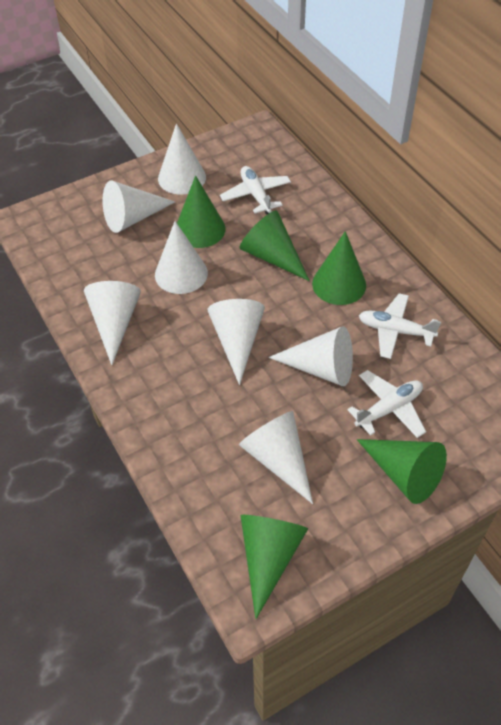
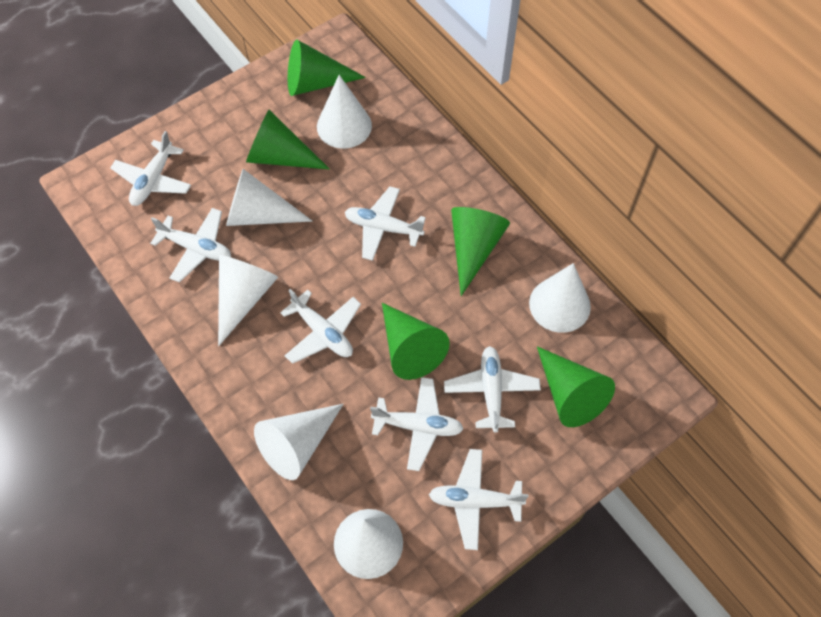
white cone: 7 -> 6
white plane: 3 -> 7

